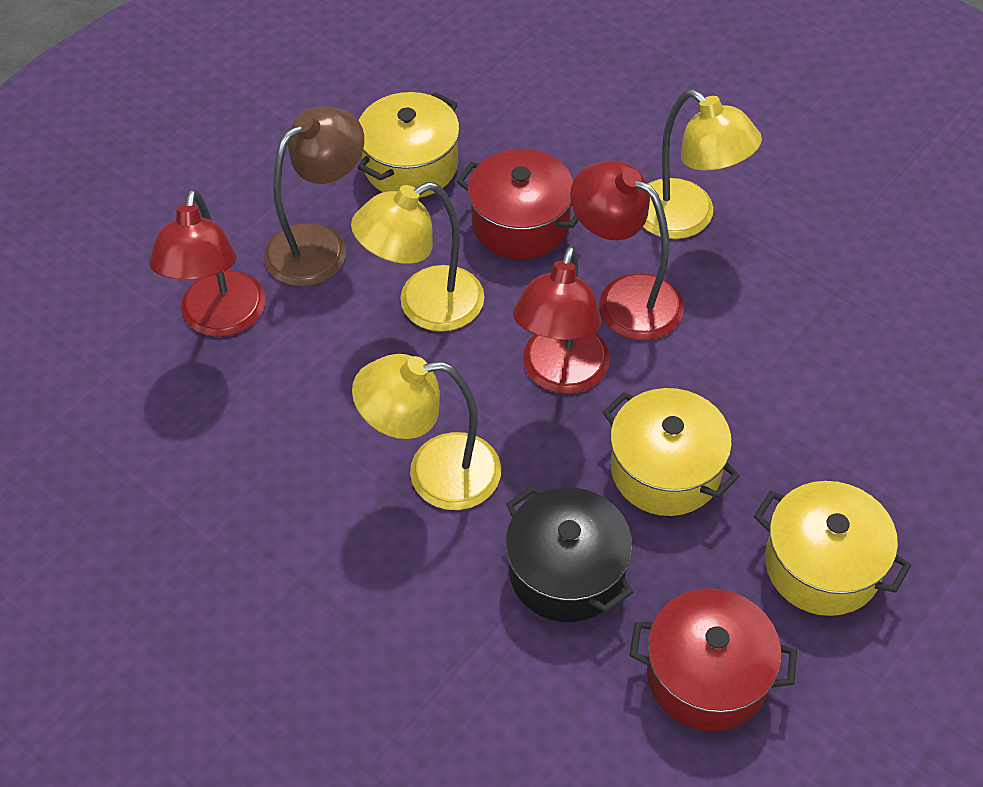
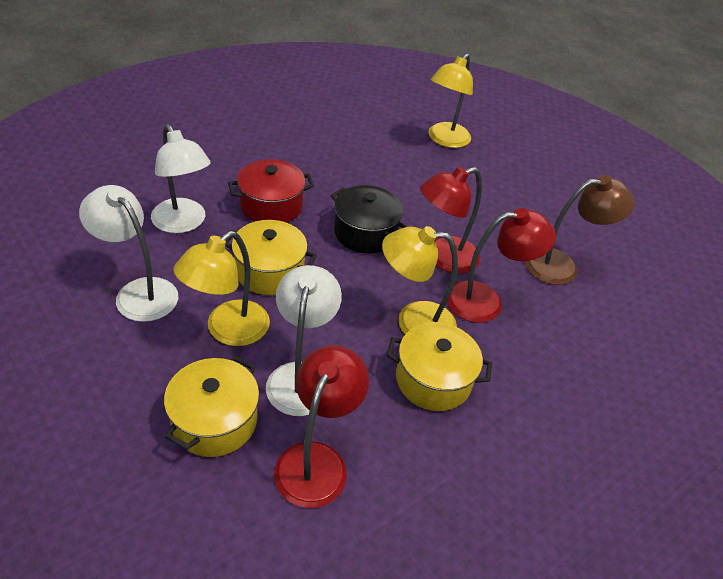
red pot: 2 -> 1
white lamp: 0 -> 3

